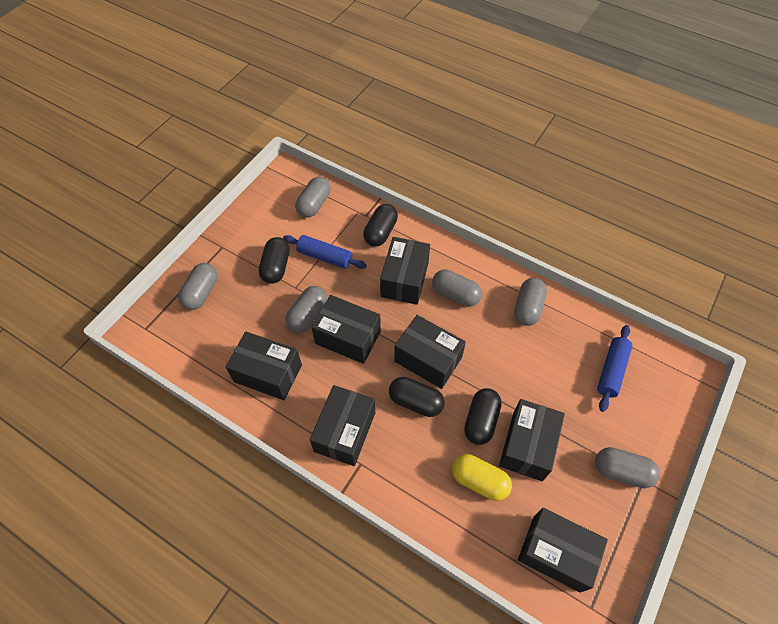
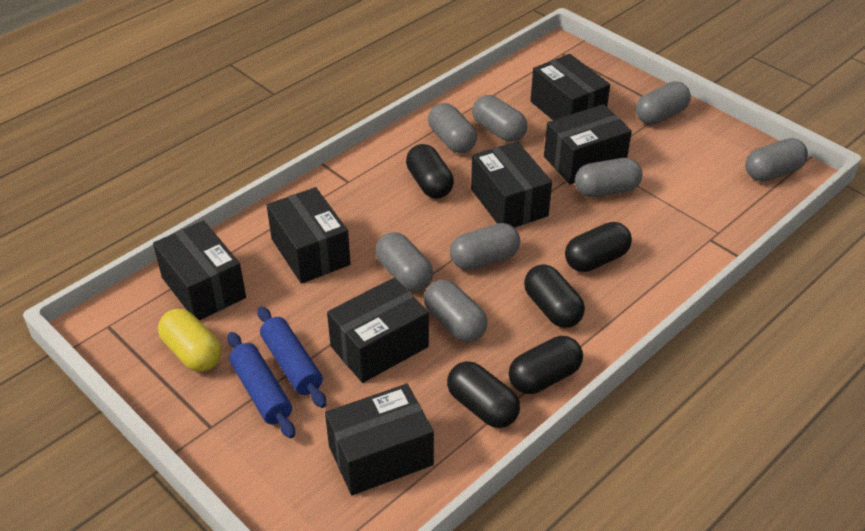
black capsule: 4 -> 5
grey capsule: 6 -> 8

